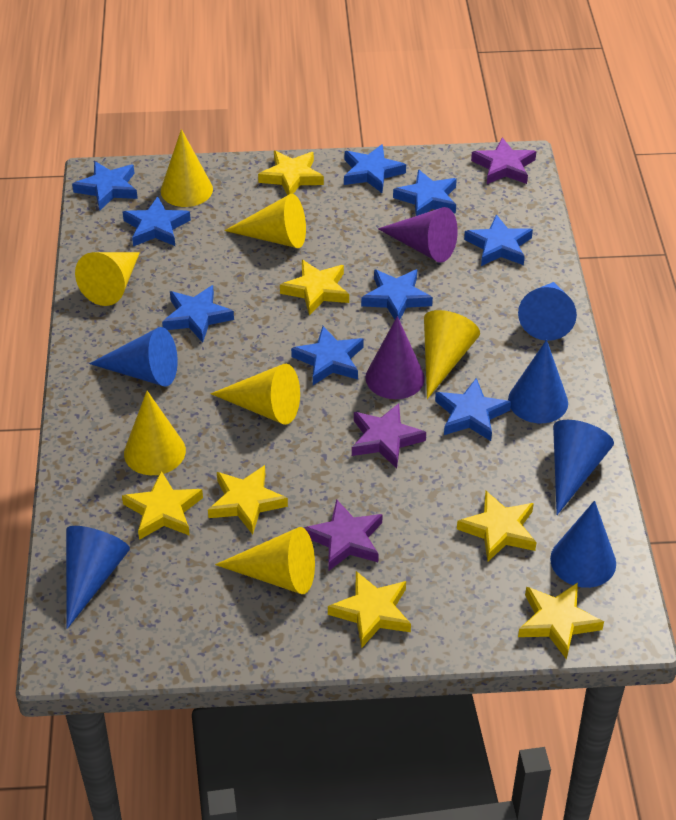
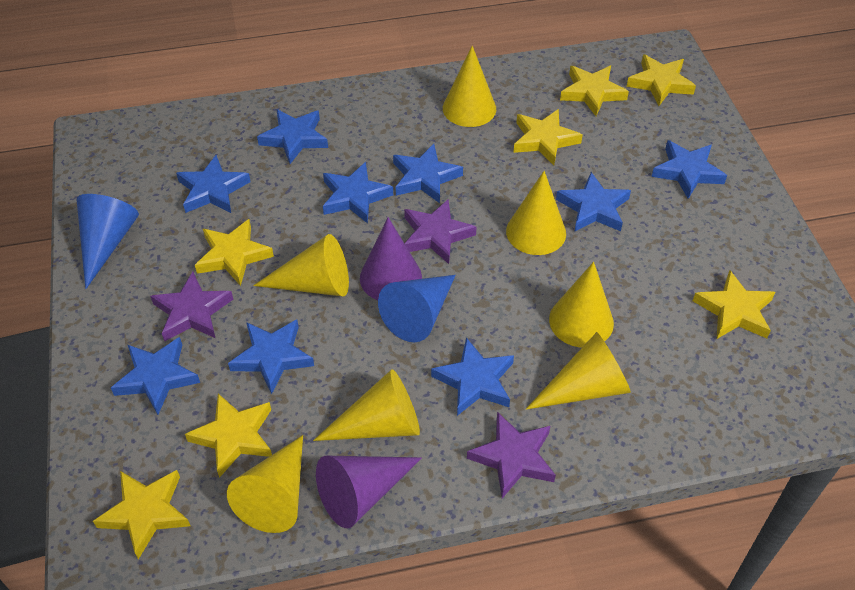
blue cone: 6 -> 2

